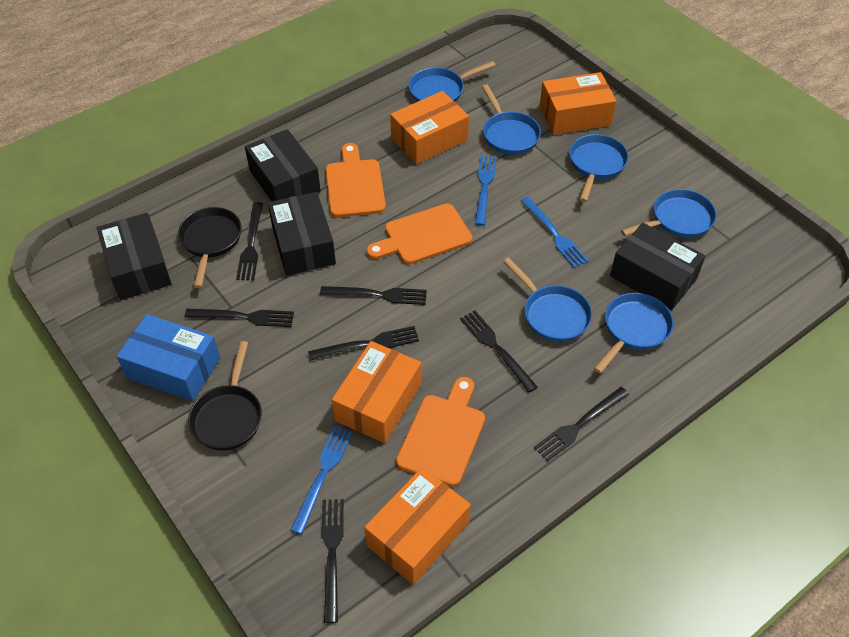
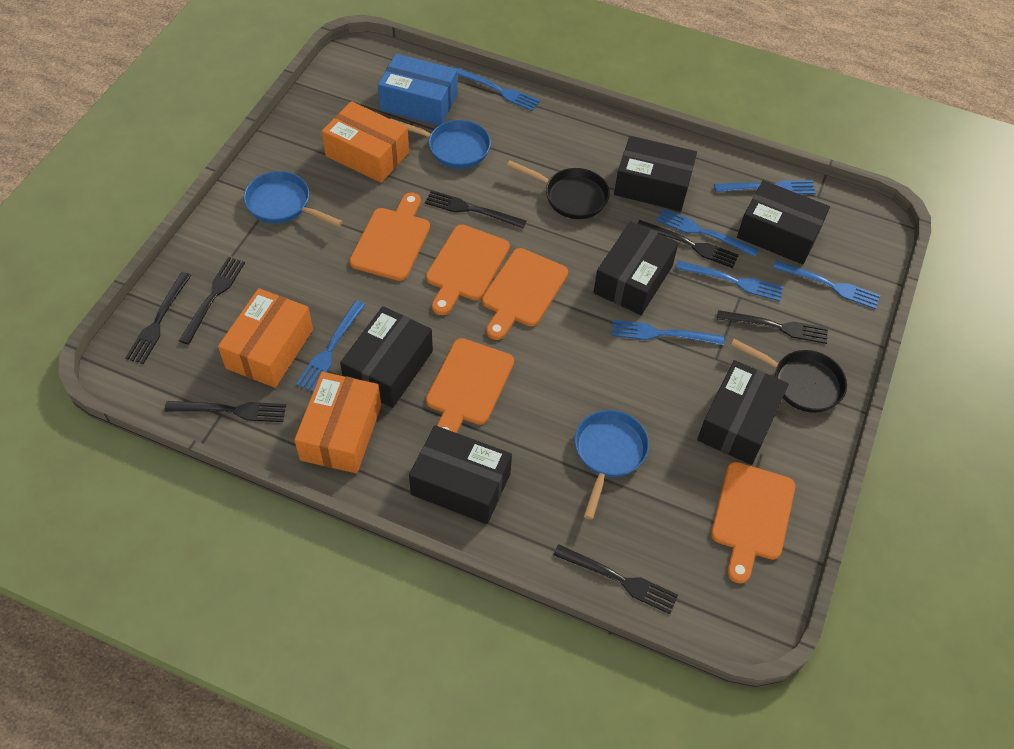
black box: 4 -> 6
blue fork: 3 -> 7
blue pan: 6 -> 3
orange box: 4 -> 3
orange cutting board: 3 -> 5

